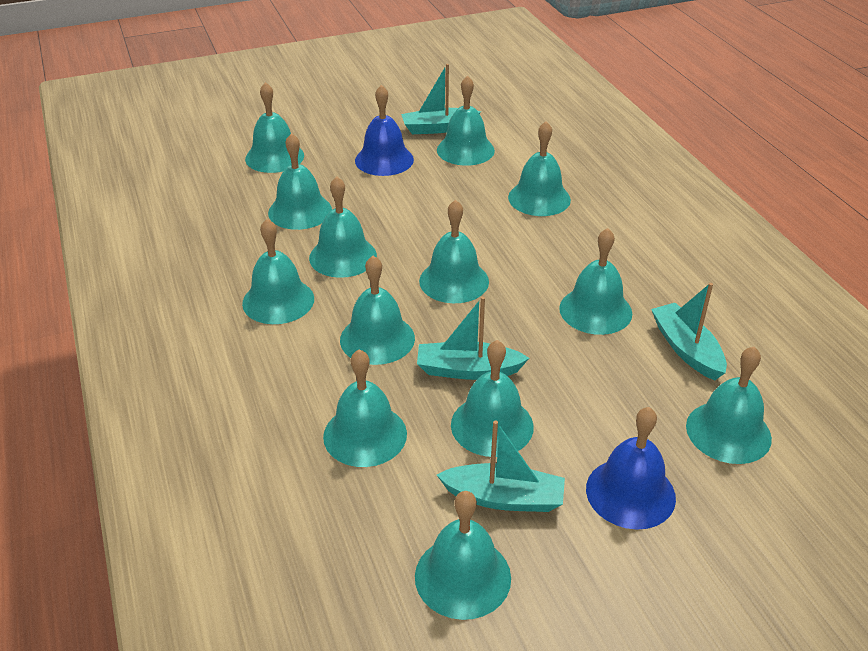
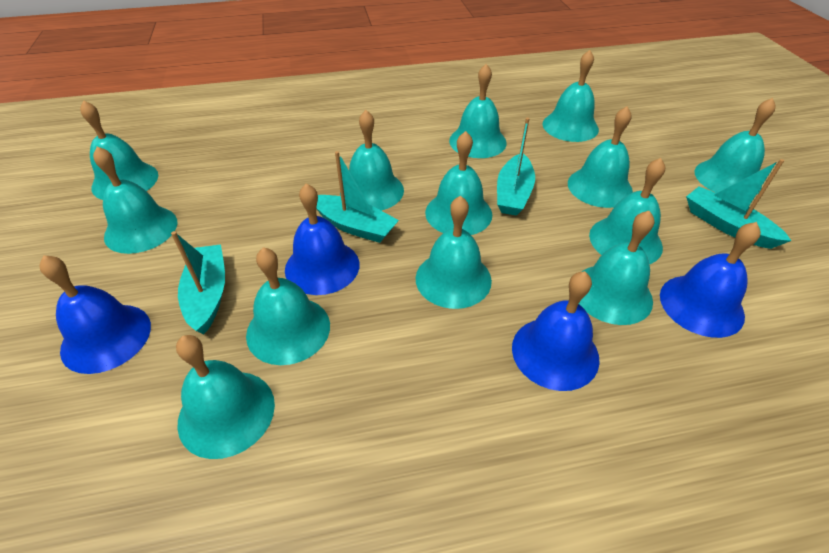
blue bell: 2 -> 4

